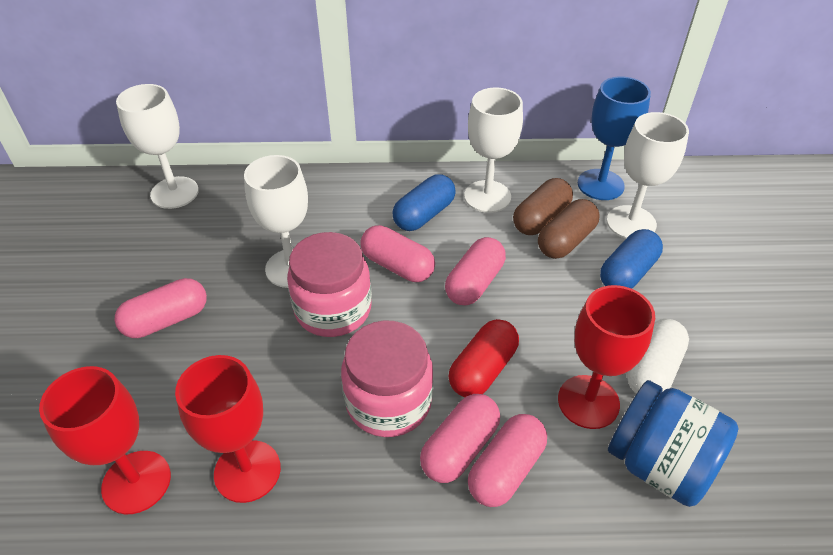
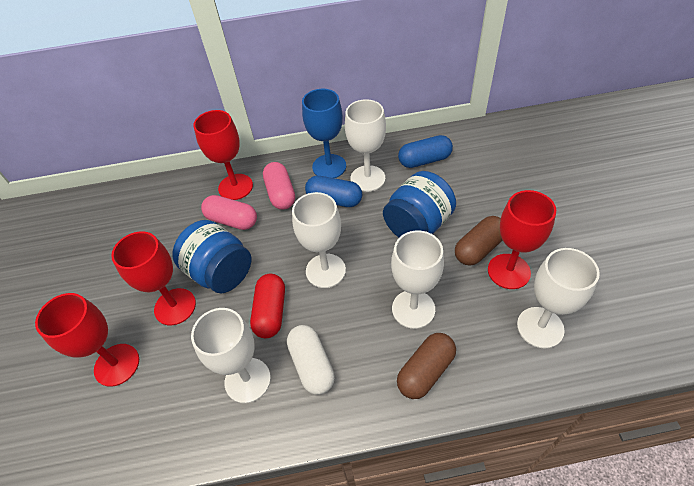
blue jar: 1 -> 2
pink capsule: 5 -> 2
pink jar: 2 -> 0
red goblet: 3 -> 4
white goblet: 4 -> 5

